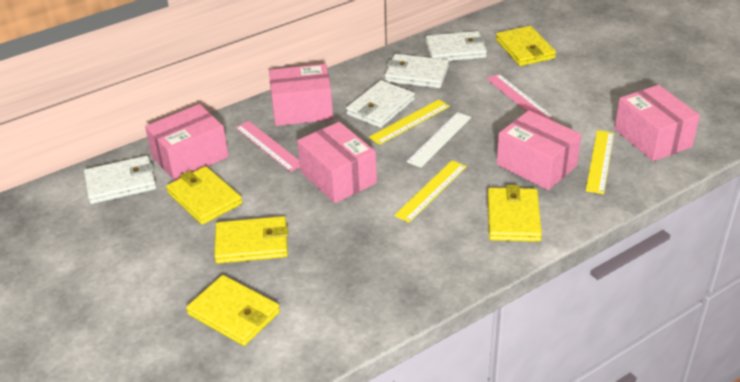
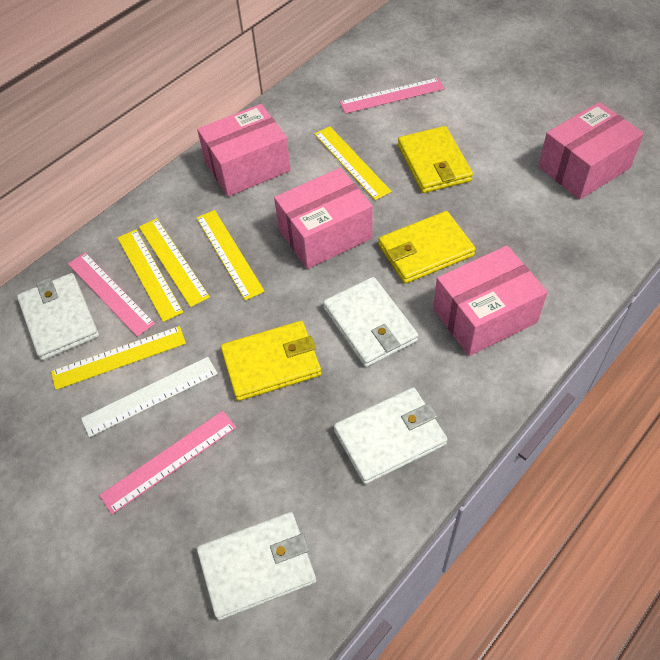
pink box: 5 -> 4
pink ruler: 2 -> 3
yellow ruler: 3 -> 5
yellow wallet: 5 -> 3

